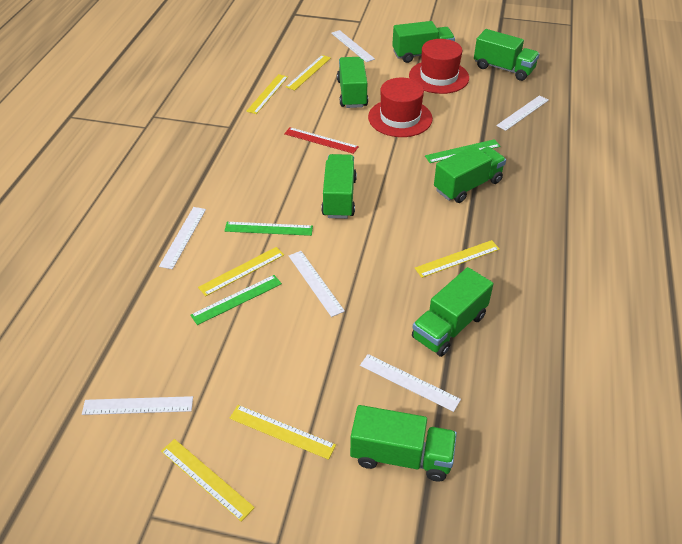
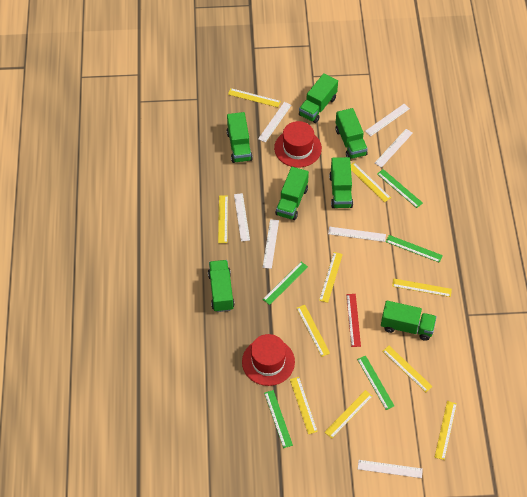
green ruler: 3 -> 5
white ruler: 6 -> 7
yellow ruler: 6 -> 10

